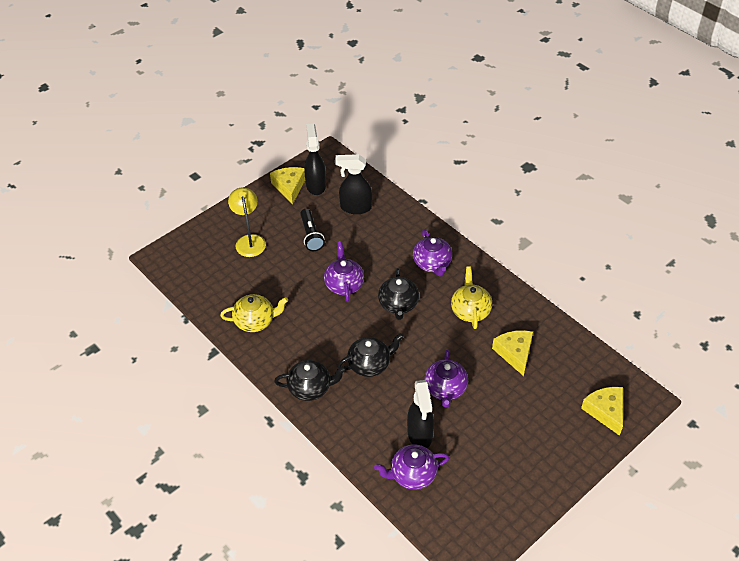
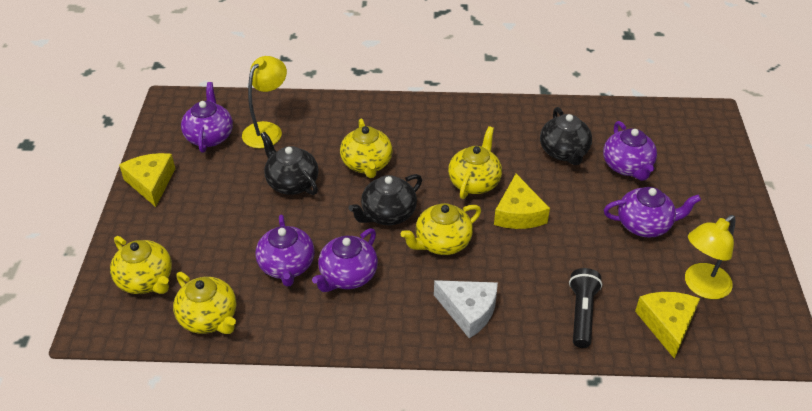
black spray bottle: 3 -> 0
purple teapot: 4 -> 5
white cheese: 0 -> 1
yellow lamp: 1 -> 2
yellow teapot: 2 -> 5

